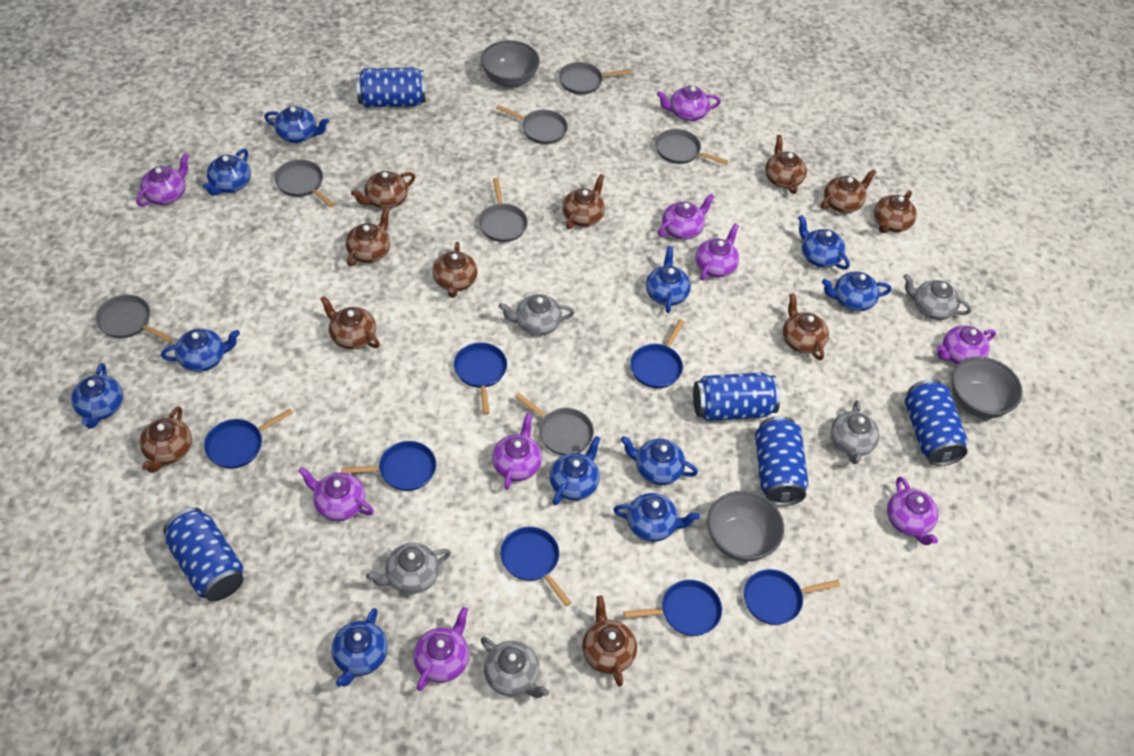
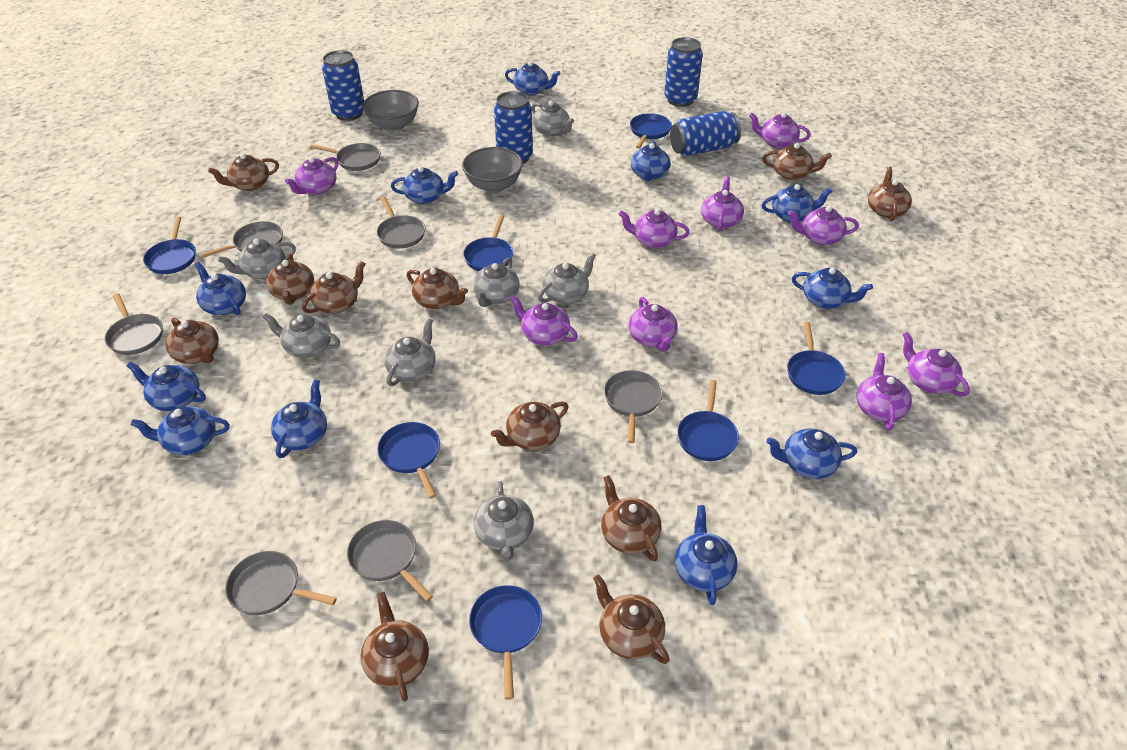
blue can: 5 -> 4
grey bowl: 3 -> 2
grey teapot: 5 -> 7

